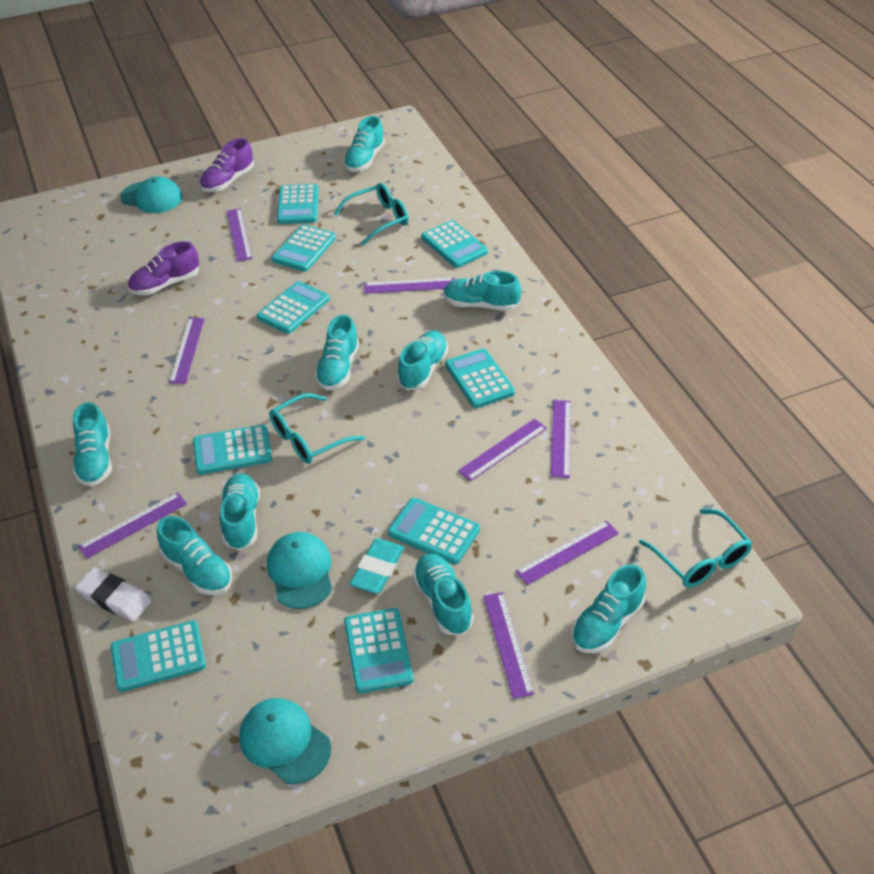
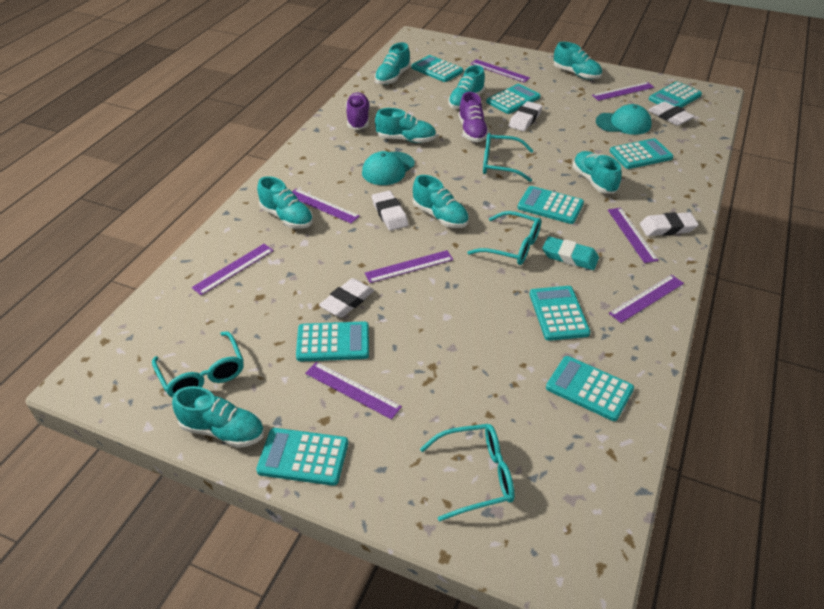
turquoise cap: 3 -> 2
turquoise glasses: 3 -> 4
turquoise shoe: 9 -> 8
white eraser: 1 -> 5

